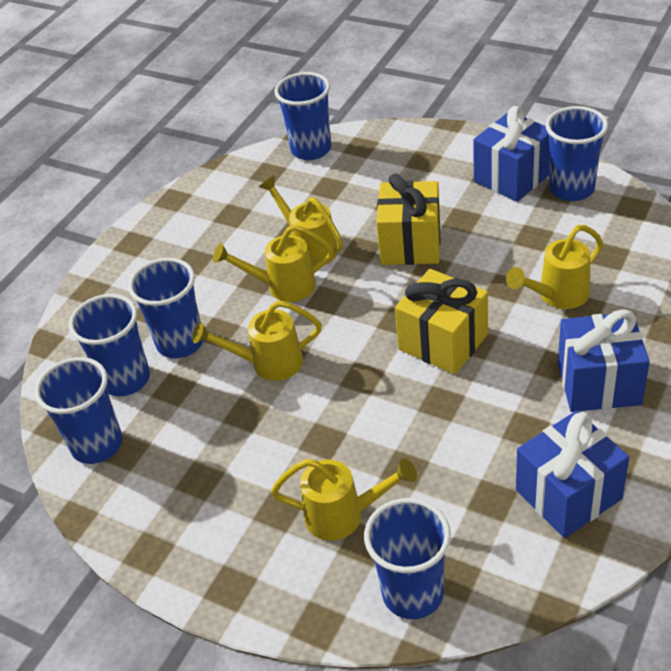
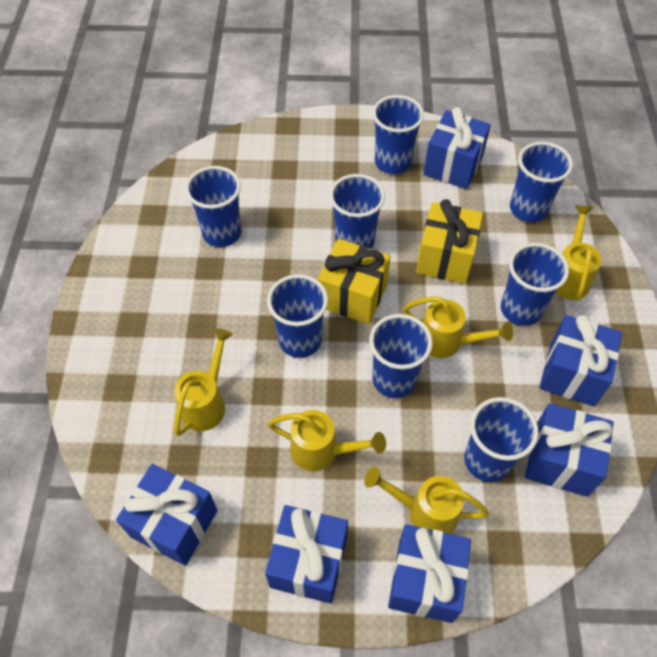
blue cup: 6 -> 8
blue gift: 3 -> 6

